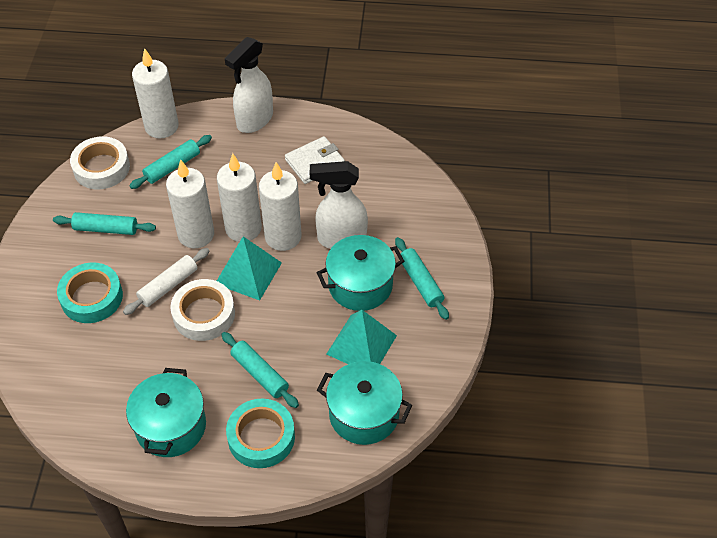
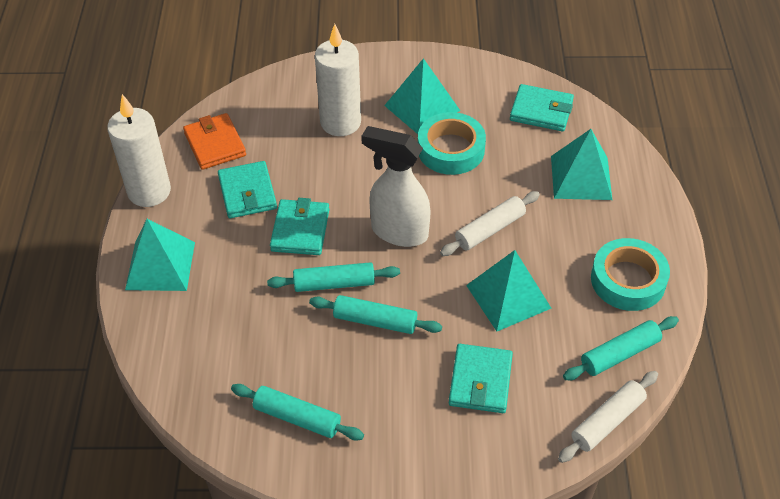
orange wallet: 0 -> 1
turquoise pot: 3 -> 0
turquoise pyramid: 2 -> 4
turquoise wallet: 0 -> 4
white candle: 4 -> 2
white rolling pin: 1 -> 2
white spray bottle: 2 -> 1
white tape: 2 -> 0
white wallet: 1 -> 0

